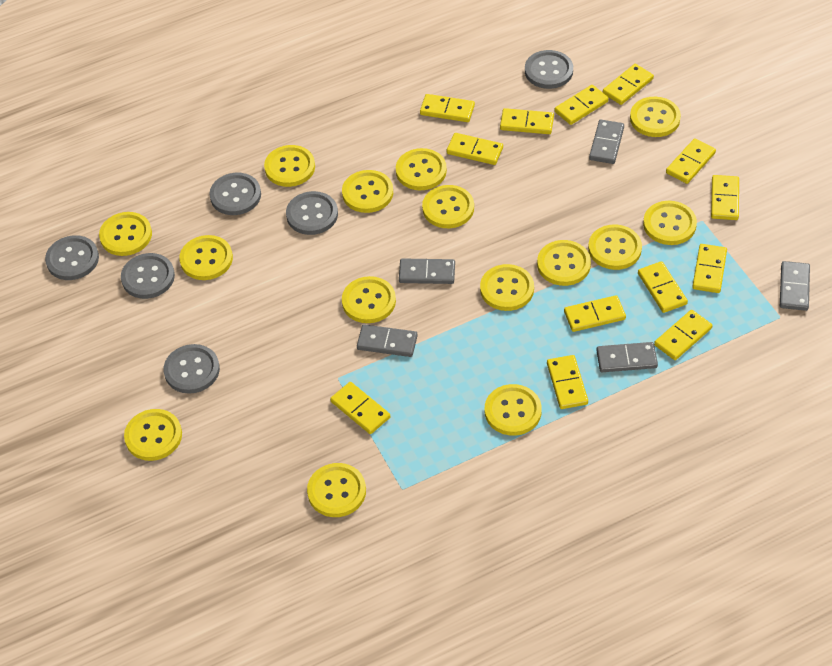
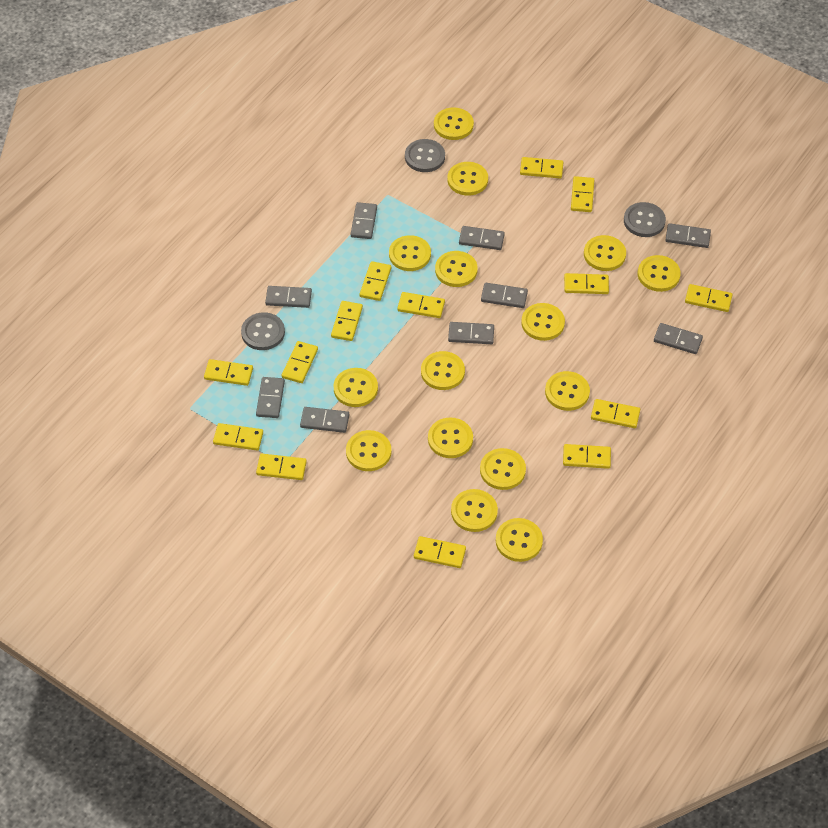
grey button: 6 -> 3
grey domino: 5 -> 9
yellow domino: 13 -> 14

